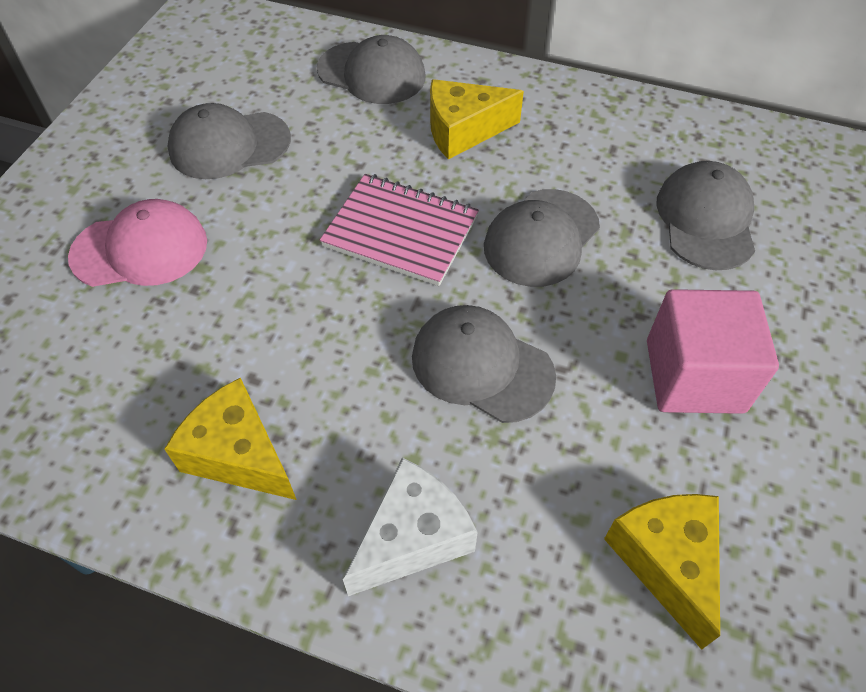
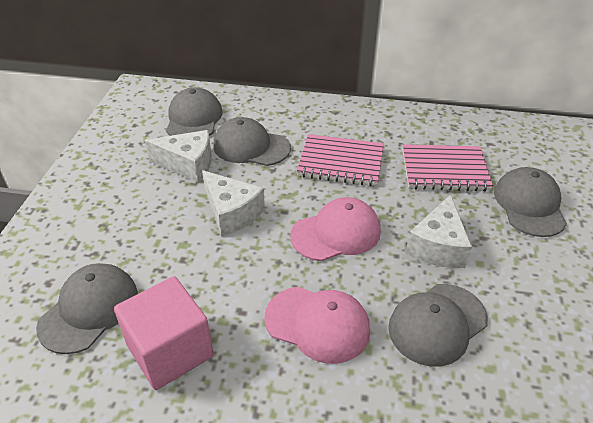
pink cap: 1 -> 2
pink notebook: 1 -> 2
white cheese: 1 -> 3
yellow cheese: 3 -> 0

